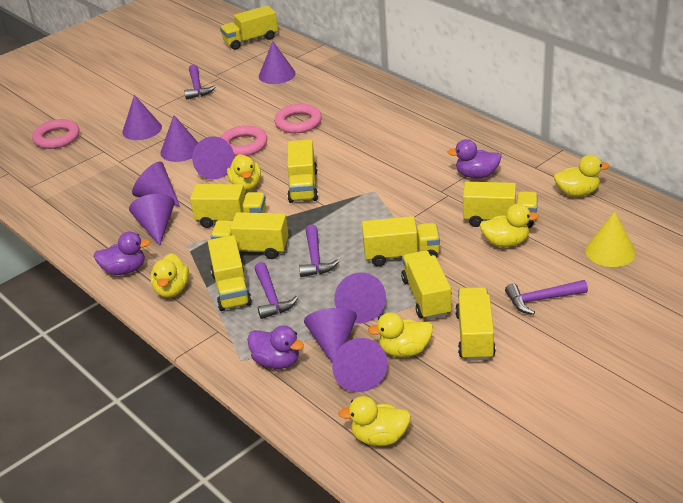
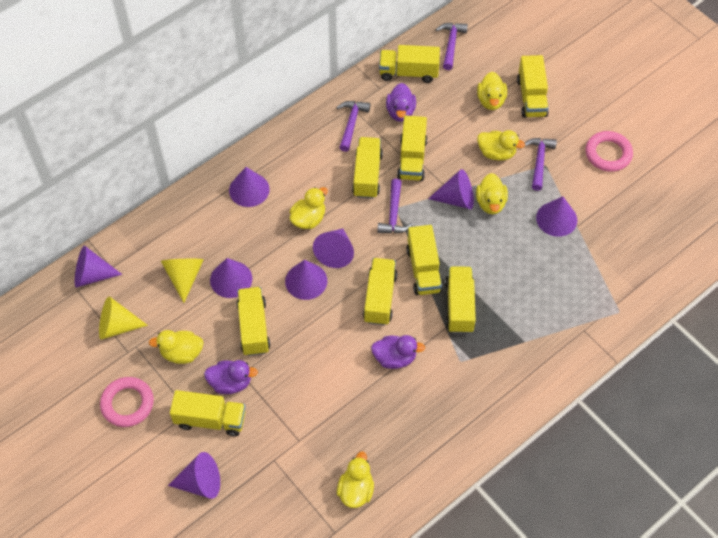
pink ring: 3 -> 2
purple cone: 9 -> 8
yellow cone: 1 -> 2

